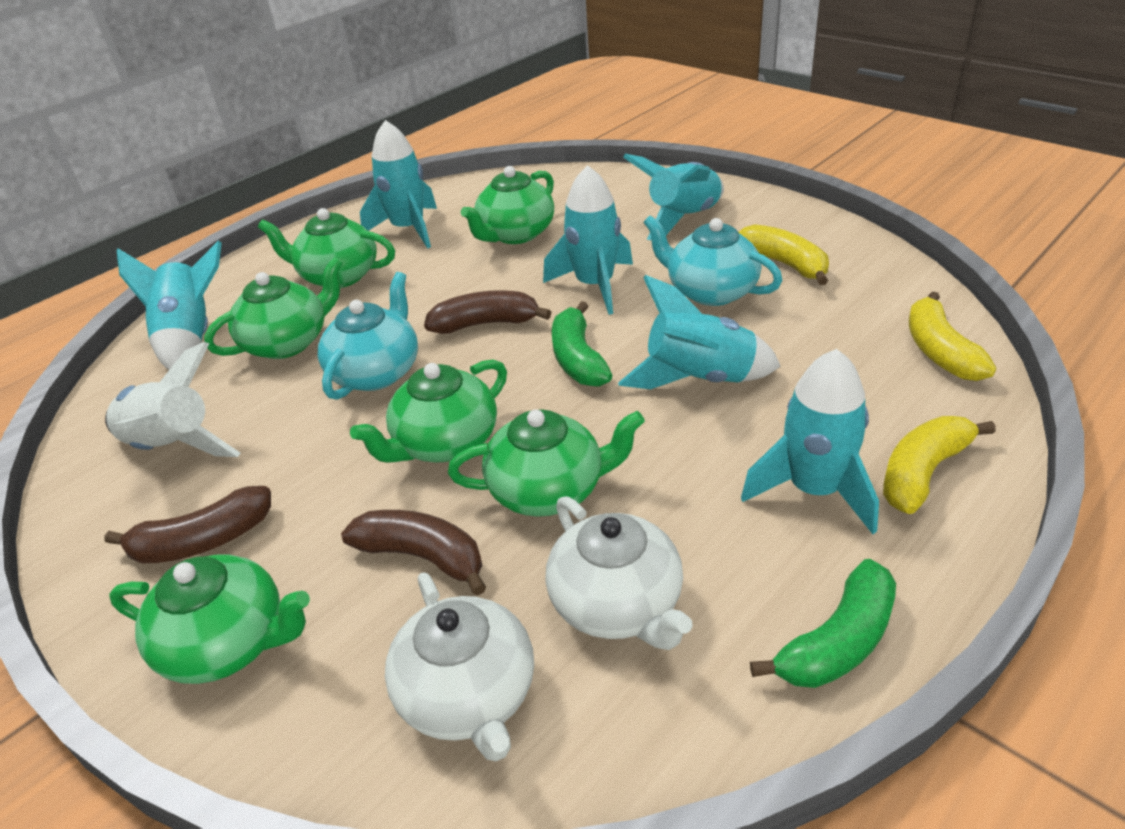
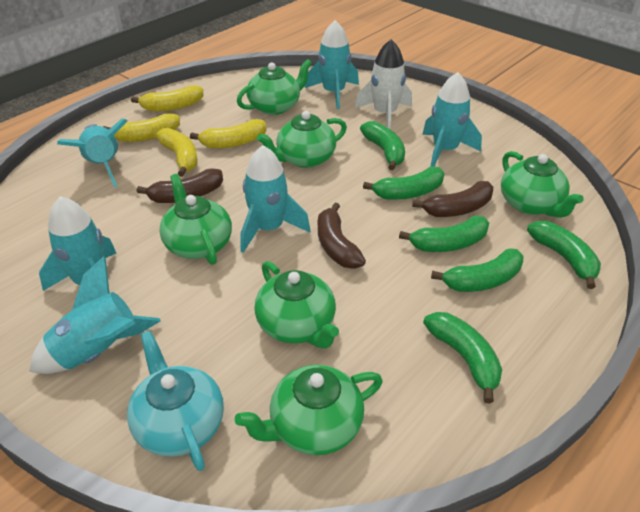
green banana: 2 -> 6
turquoise teapot: 2 -> 1
white teapot: 2 -> 0
yellow banana: 3 -> 4

